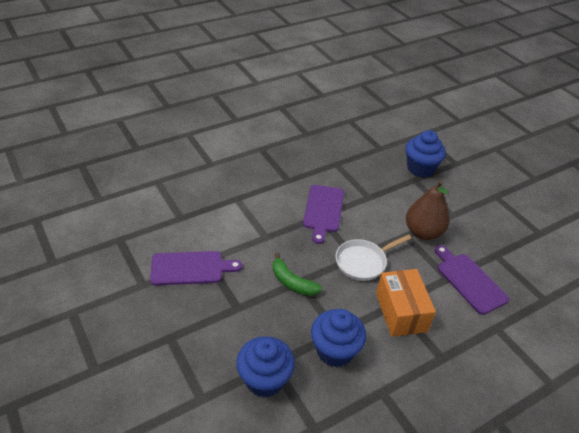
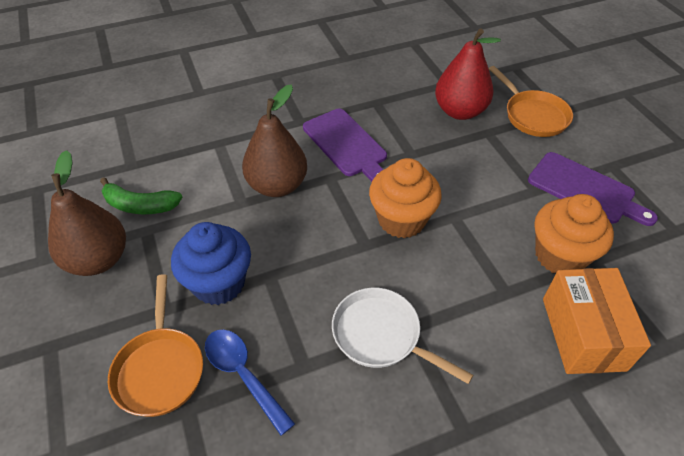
blue cupcake: 3 -> 1
blue spoon: 0 -> 1
brown pear: 1 -> 2
orange cupcake: 0 -> 2
orange pan: 0 -> 2
purple cutting board: 3 -> 2
red pear: 0 -> 1

